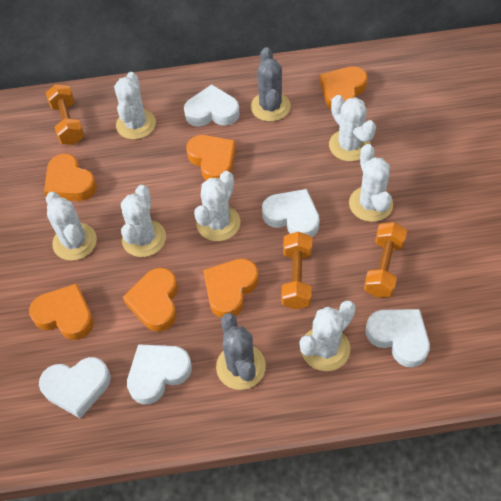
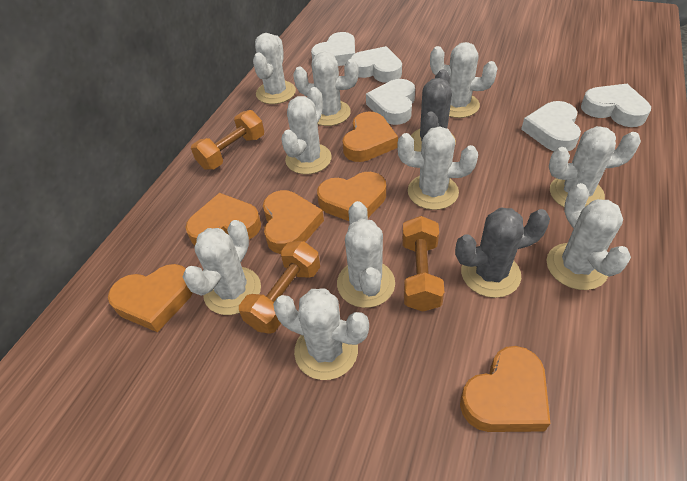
white cactus: 7 -> 10

